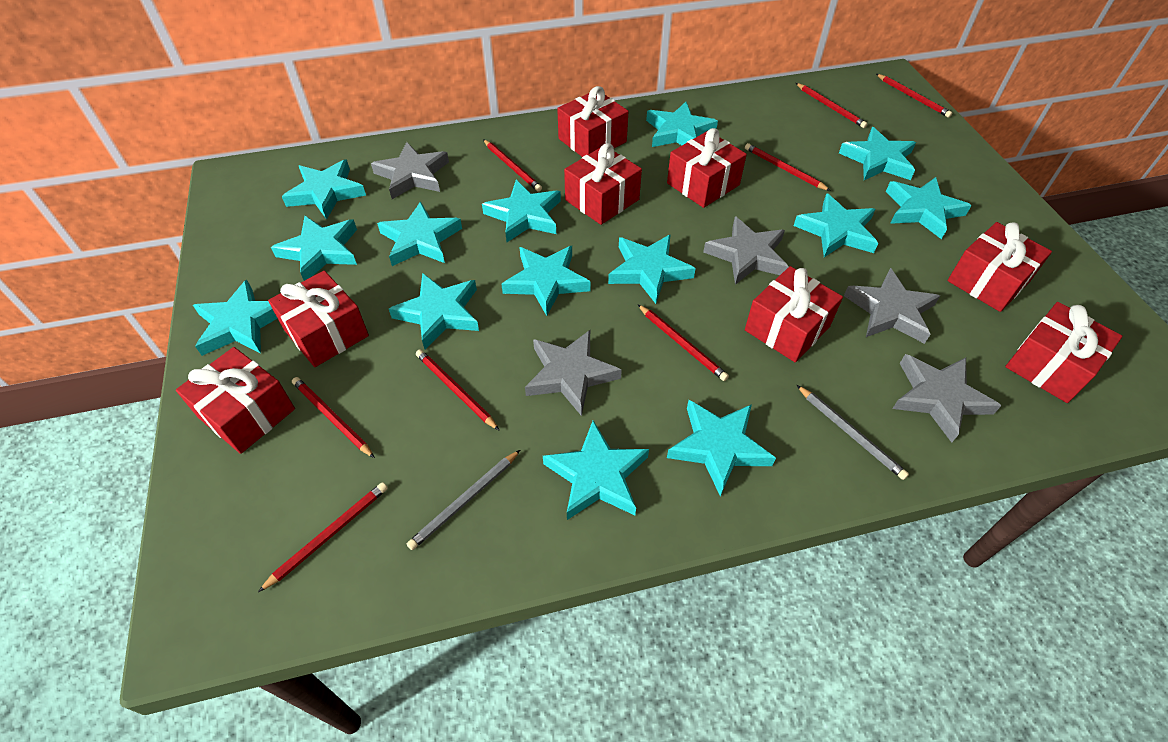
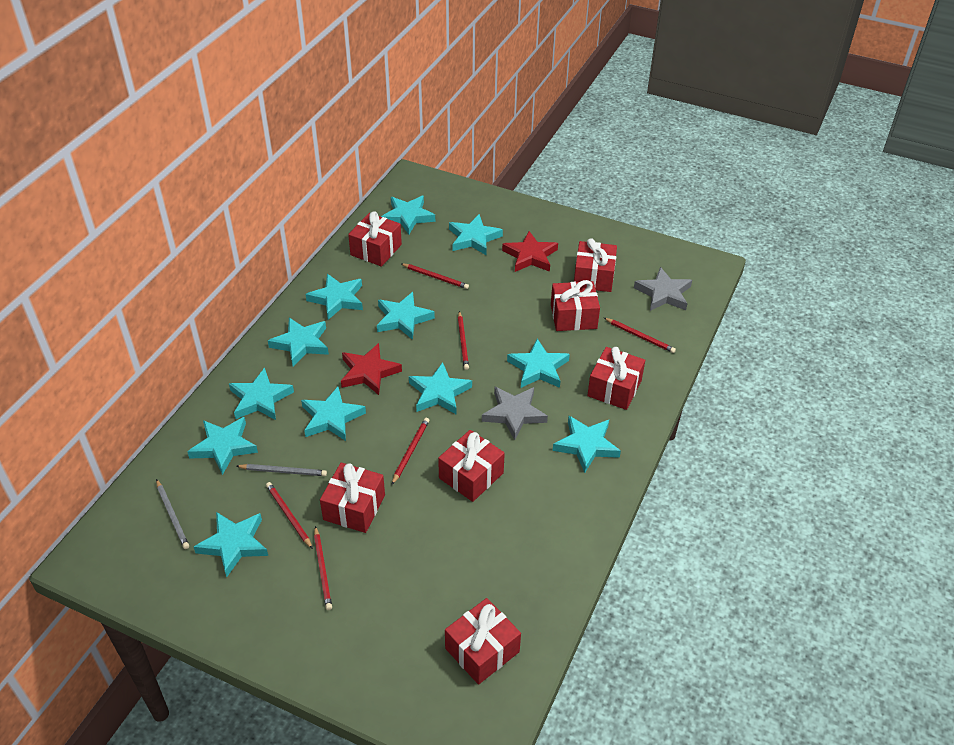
grey star: 5 -> 2
red gift: 8 -> 7
red pencil: 8 -> 6
red star: 0 -> 2
turquoise star: 14 -> 12

